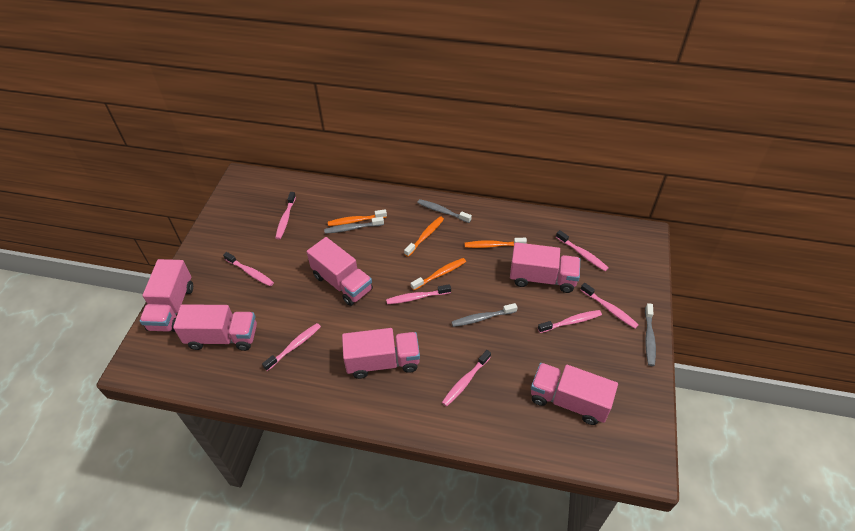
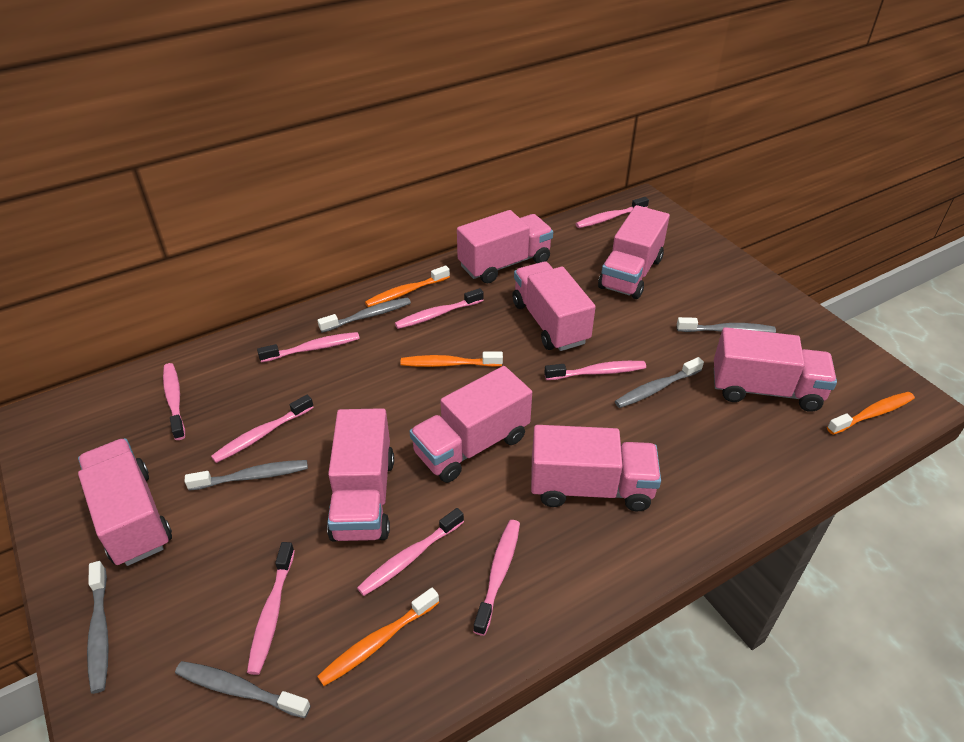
grey toothbrush: 4 -> 6
pink toothbrush: 8 -> 9
pink truck: 6 -> 8

